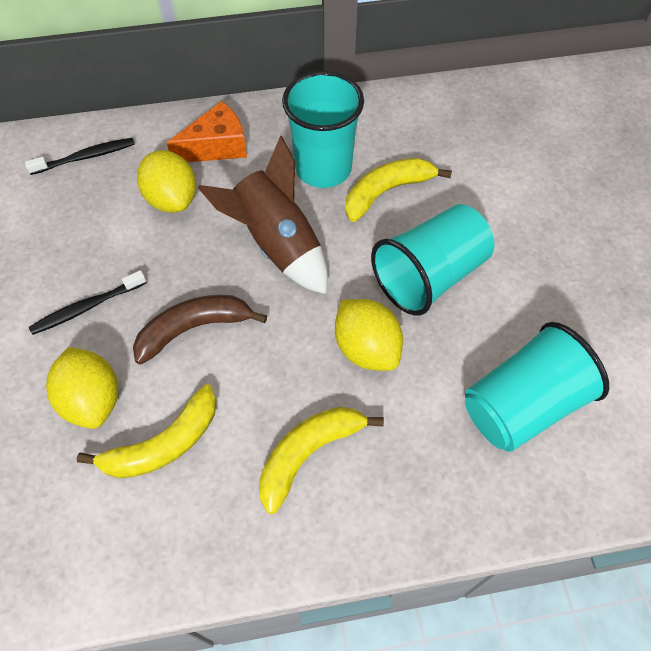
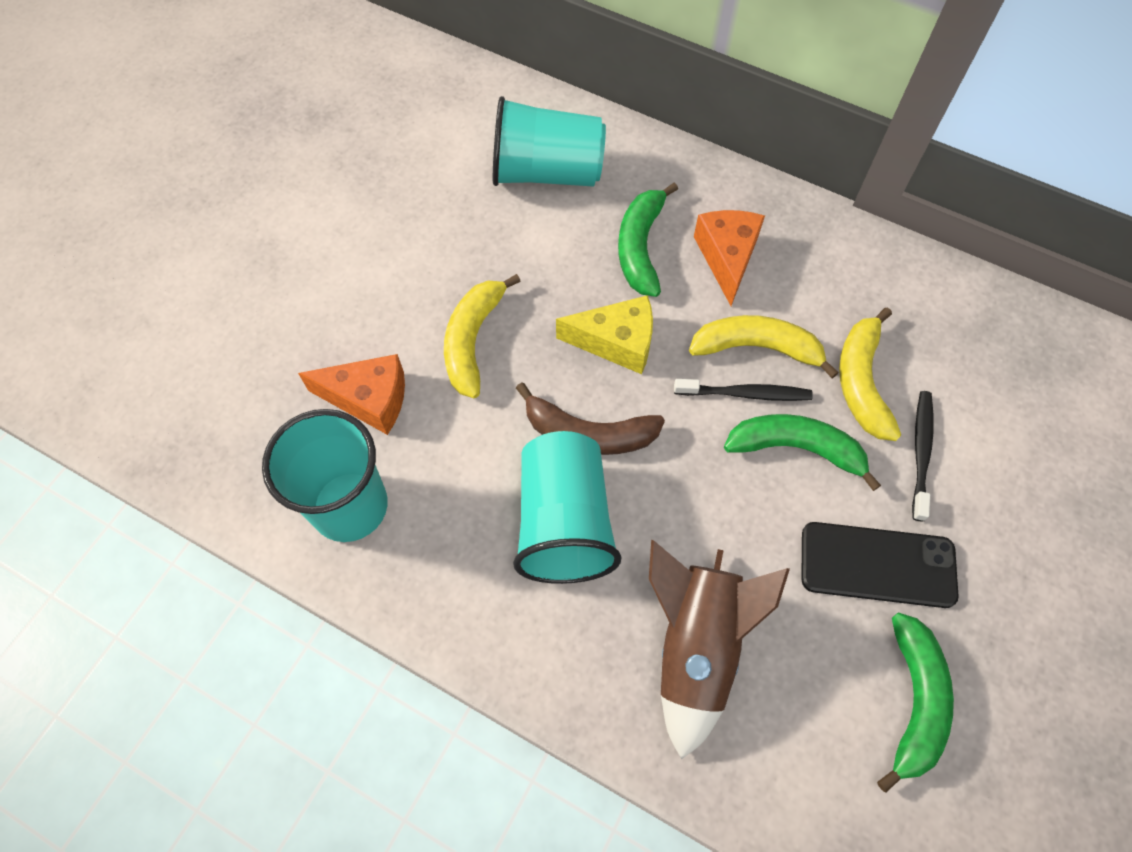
black phone: 0 -> 1
green banana: 0 -> 3
orange cheese: 1 -> 2
yellow cheese: 0 -> 1
yellow lemon: 3 -> 0

